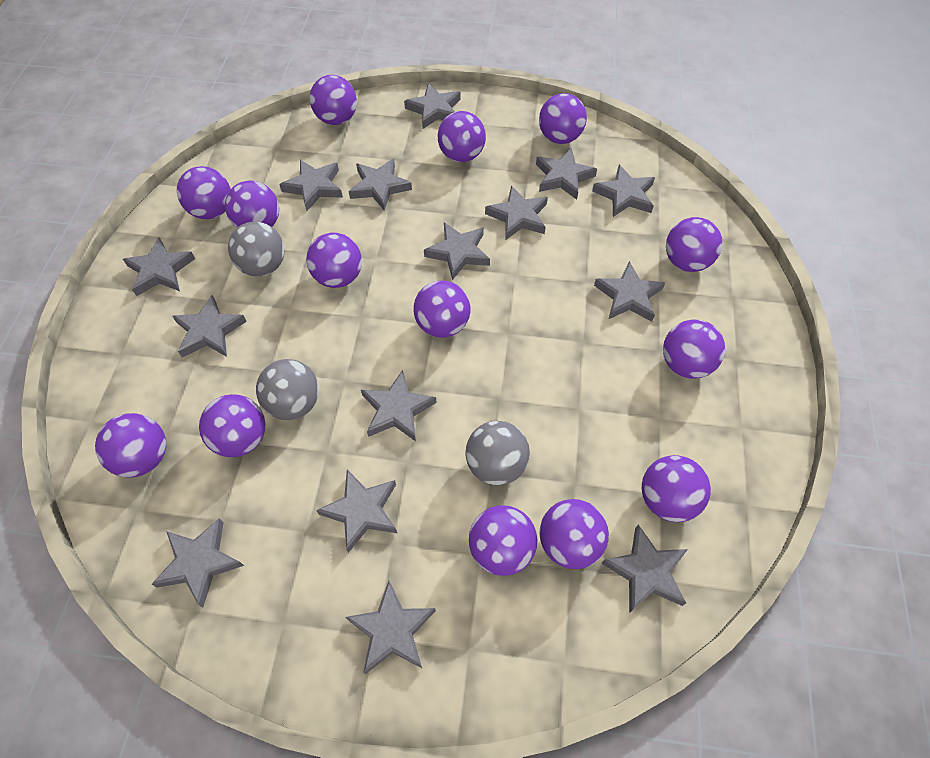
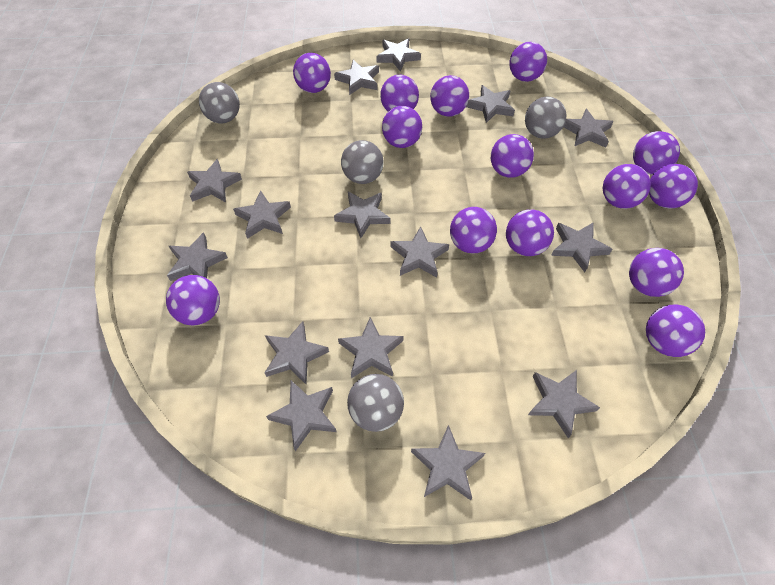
grey ball: 3 -> 4

